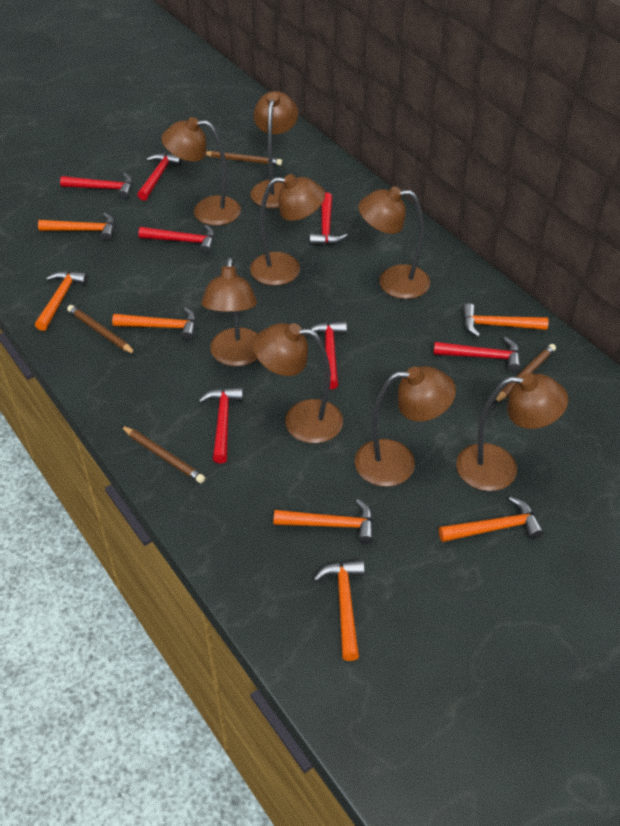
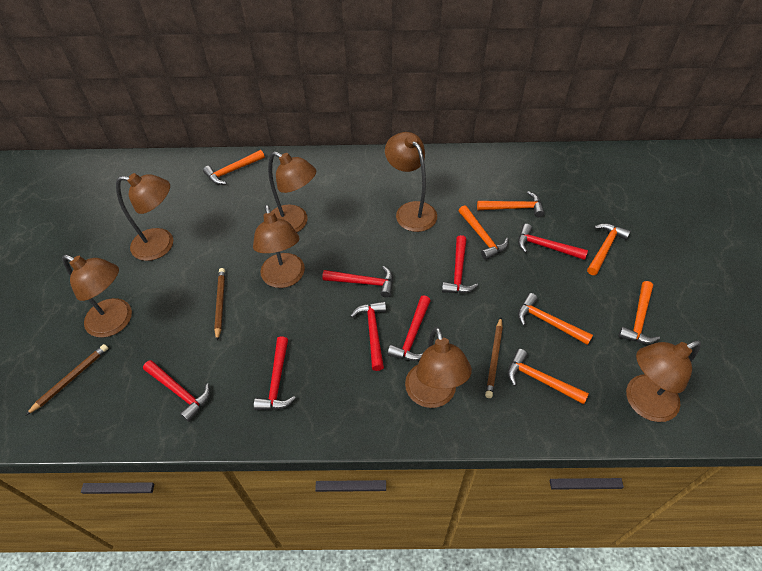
brown lamp: 8 -> 7
brown pencil: 4 -> 3

